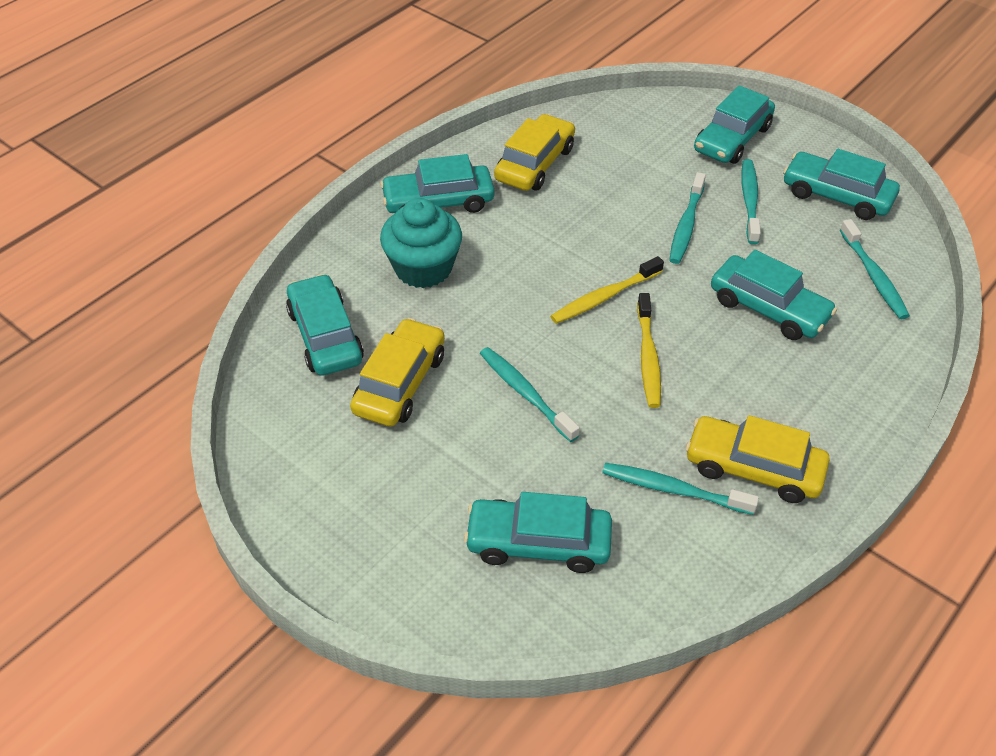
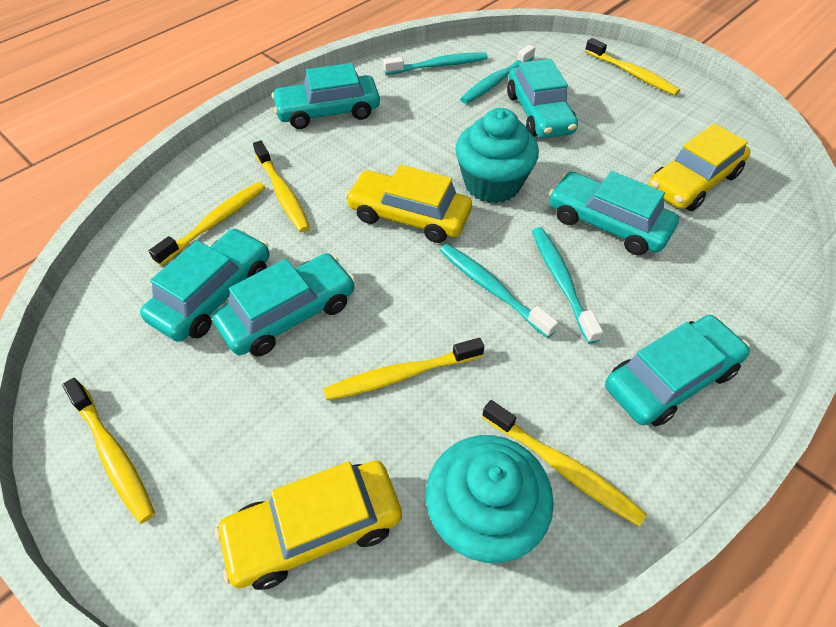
turquoise cupcake: 1 -> 2
turquoise toothbrush: 5 -> 4
yellow toothbrush: 2 -> 6

